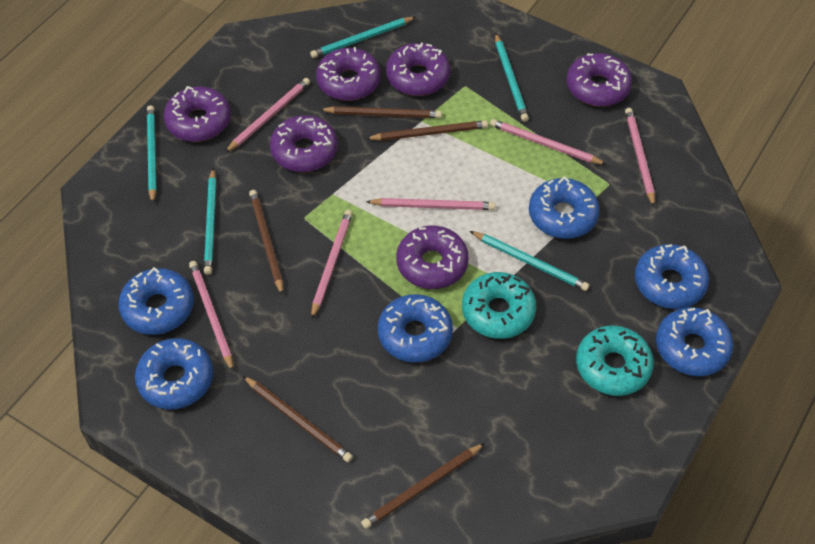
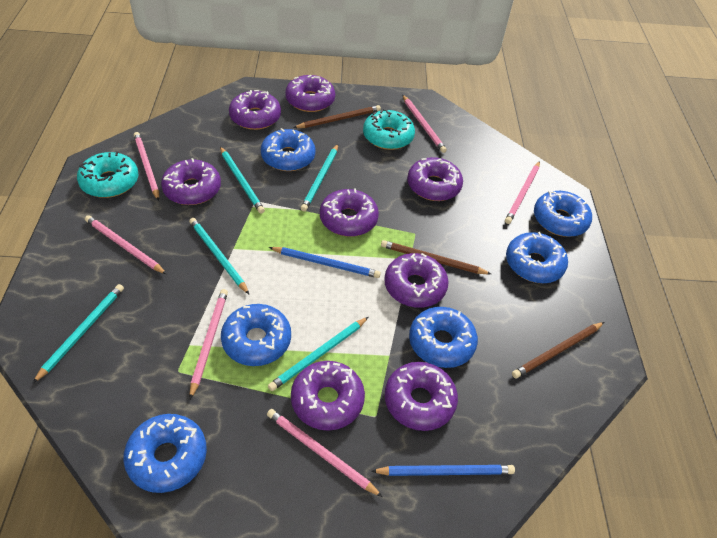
blue pencil: 0 -> 2
brown pencil: 5 -> 3
purple donut: 6 -> 8

